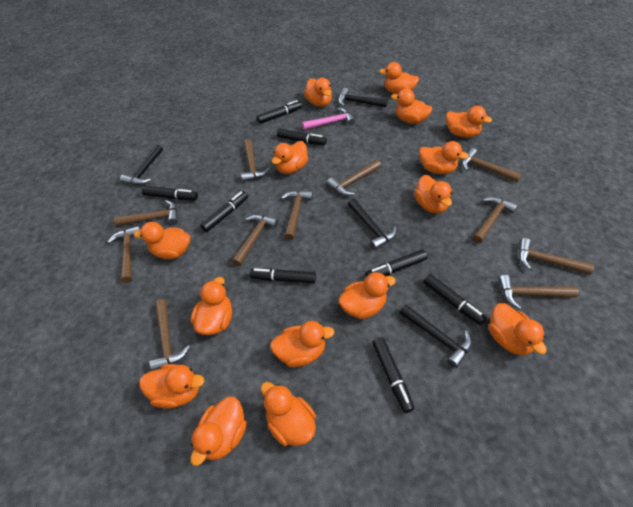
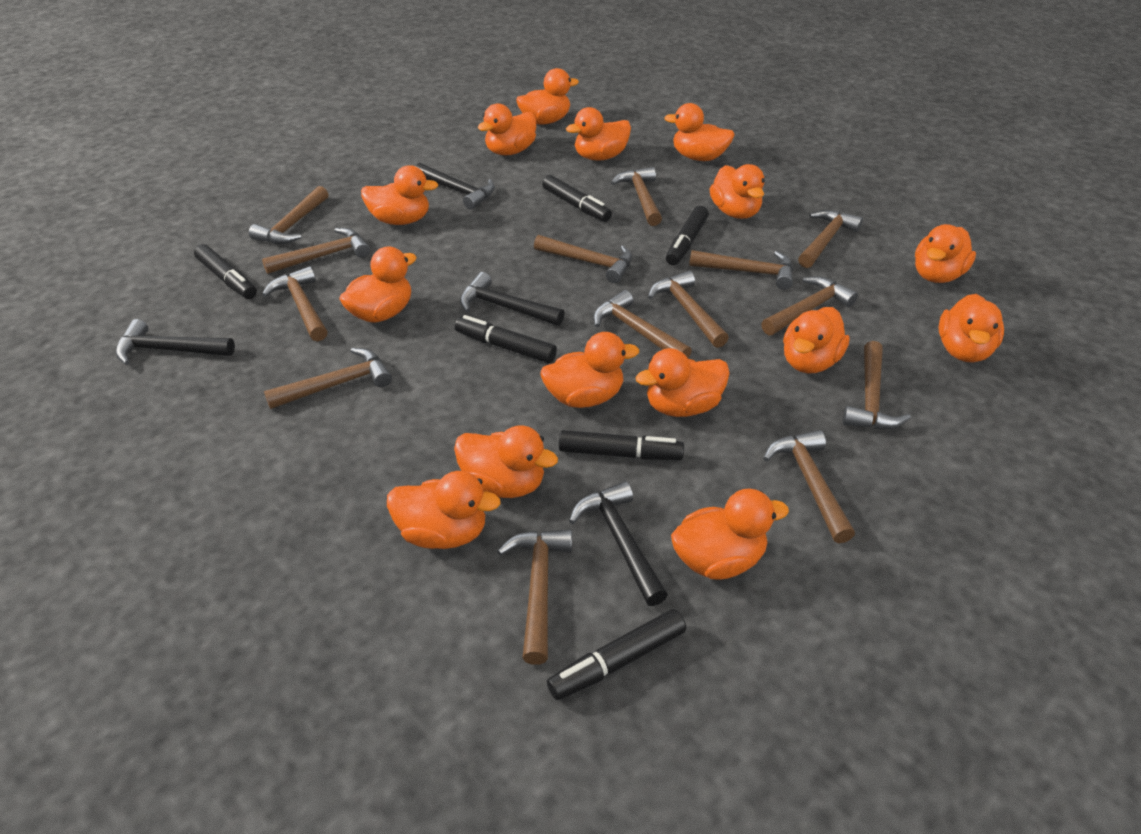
black marker: 8 -> 6
brown hammer: 11 -> 14
pink hammer: 1 -> 0

